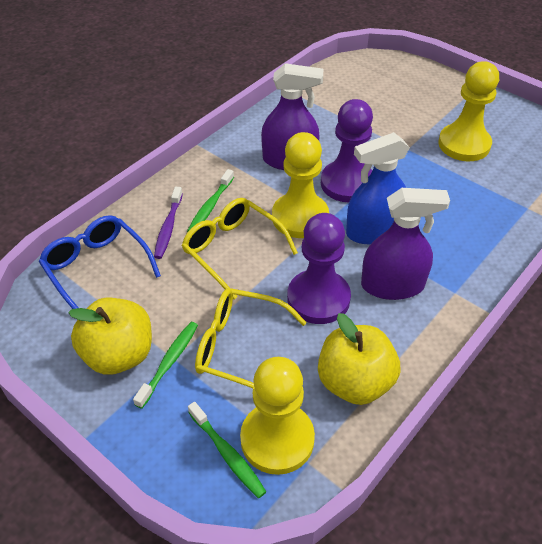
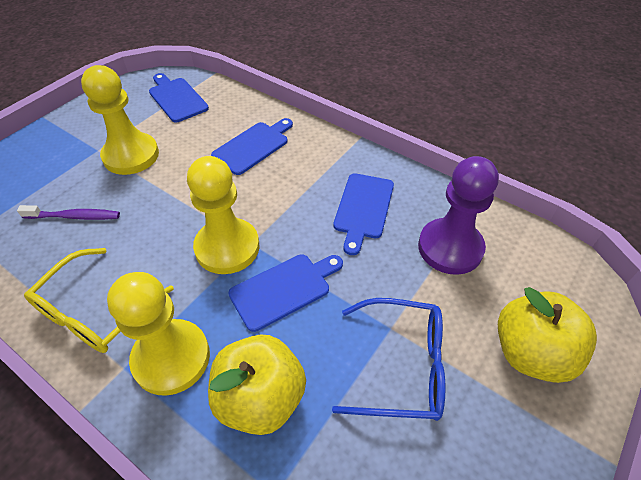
blue cutting board: 0 -> 4
blue spray bottle: 1 -> 0
green toothbrush: 3 -> 0
purple pawn: 2 -> 1
purple spray bottle: 2 -> 0
yellow glasses: 2 -> 1

